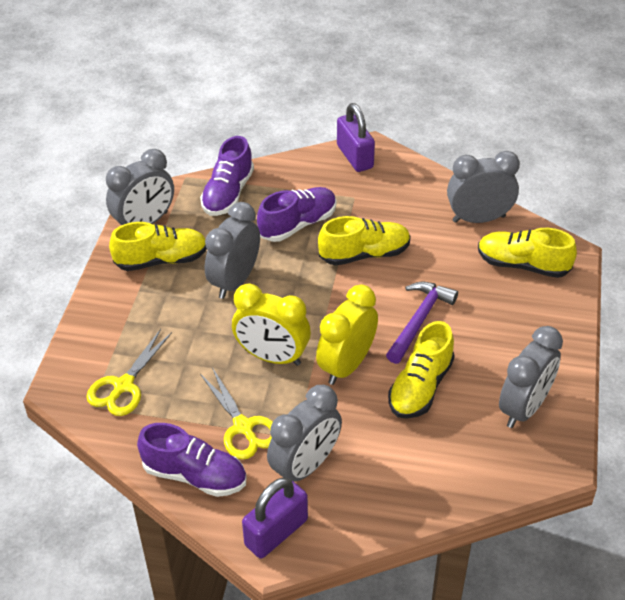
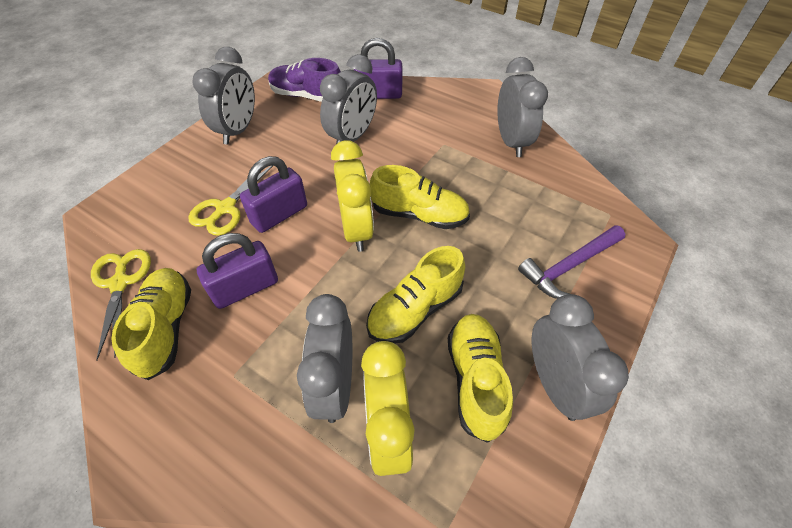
purple padlock: 2 -> 3
purple shoe: 3 -> 1

